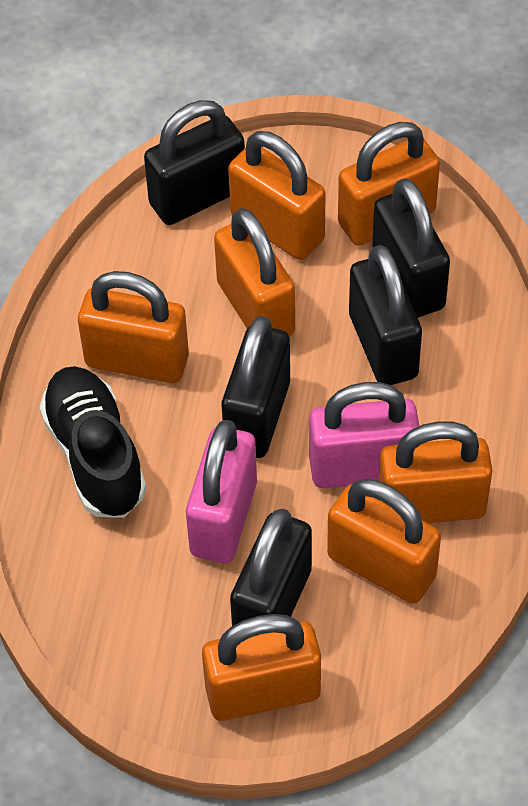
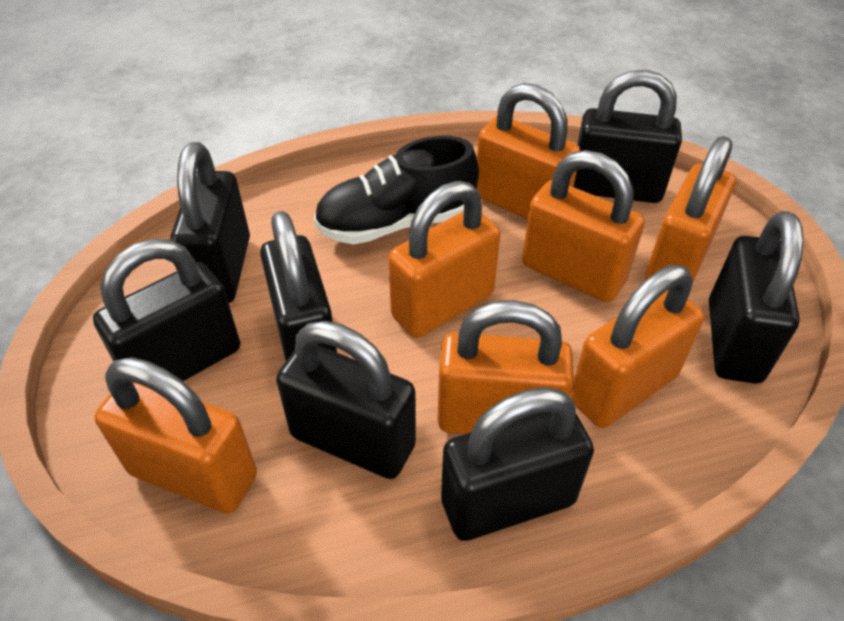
black padlock: 5 -> 7
pink padlock: 2 -> 0

